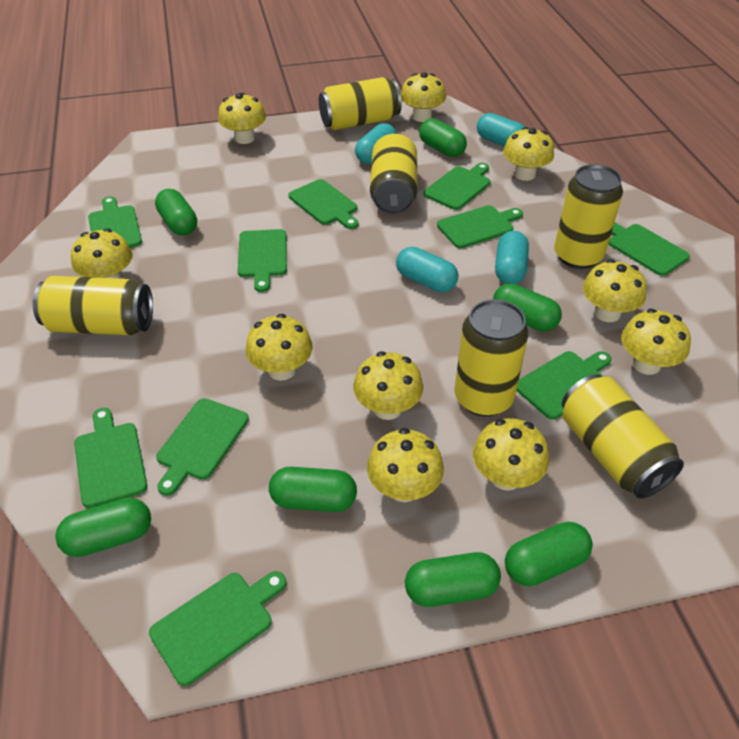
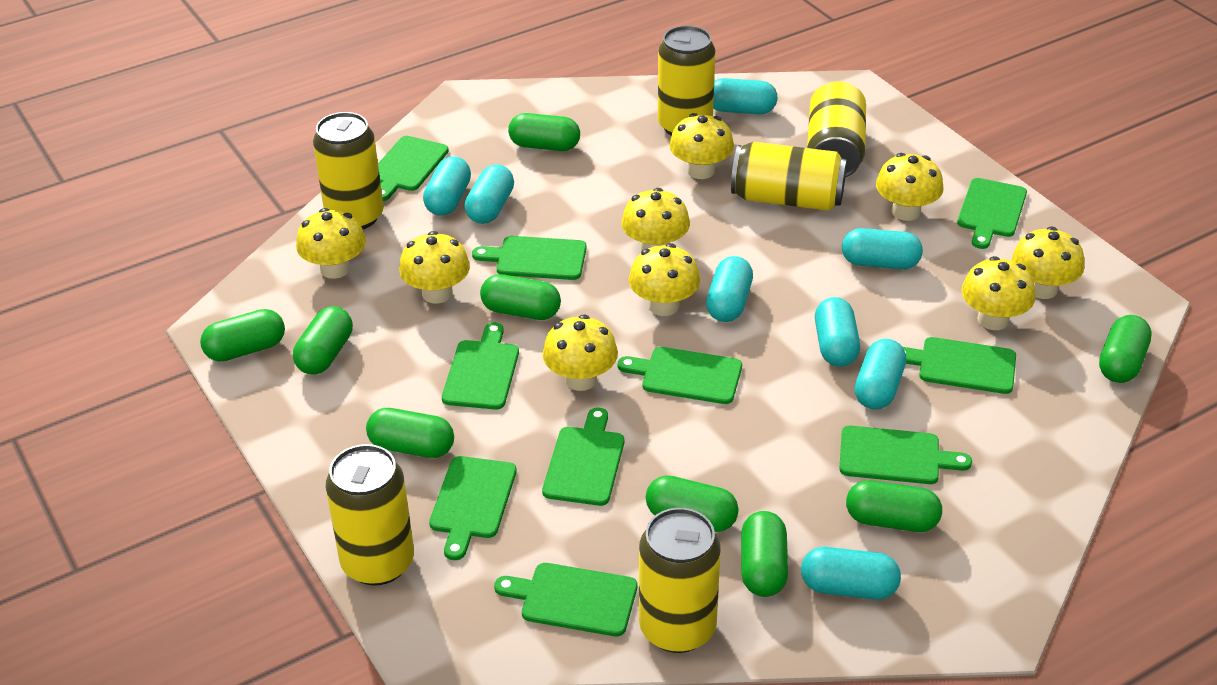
green capsule: 7 -> 9
turquoise capsule: 4 -> 8
yellow mushroom: 10 -> 9

